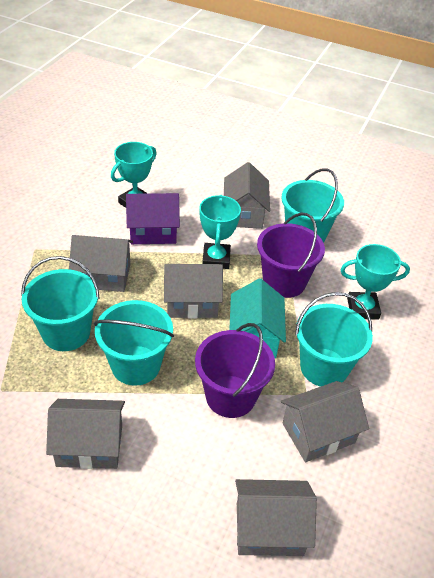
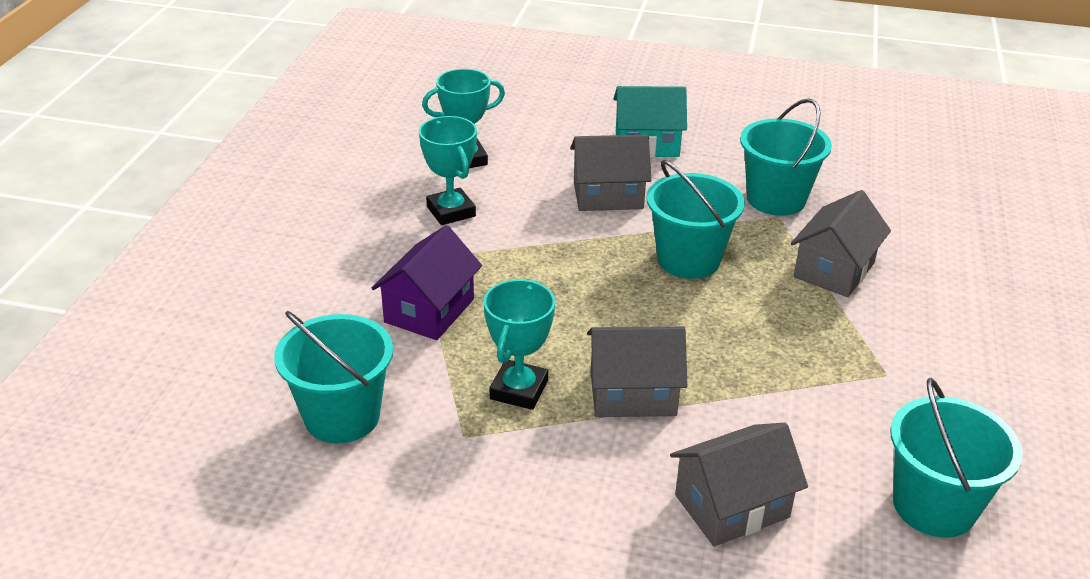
grey house: 6 -> 4
purple bucket: 2 -> 0

